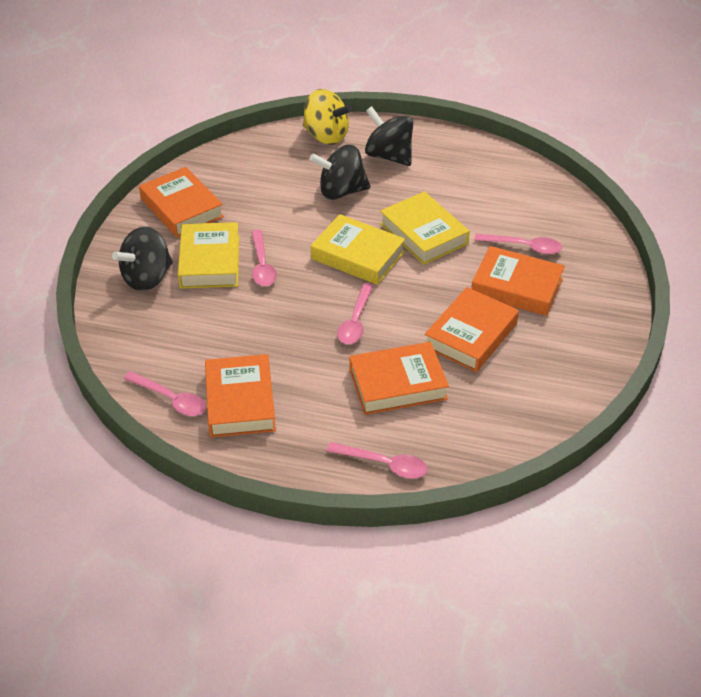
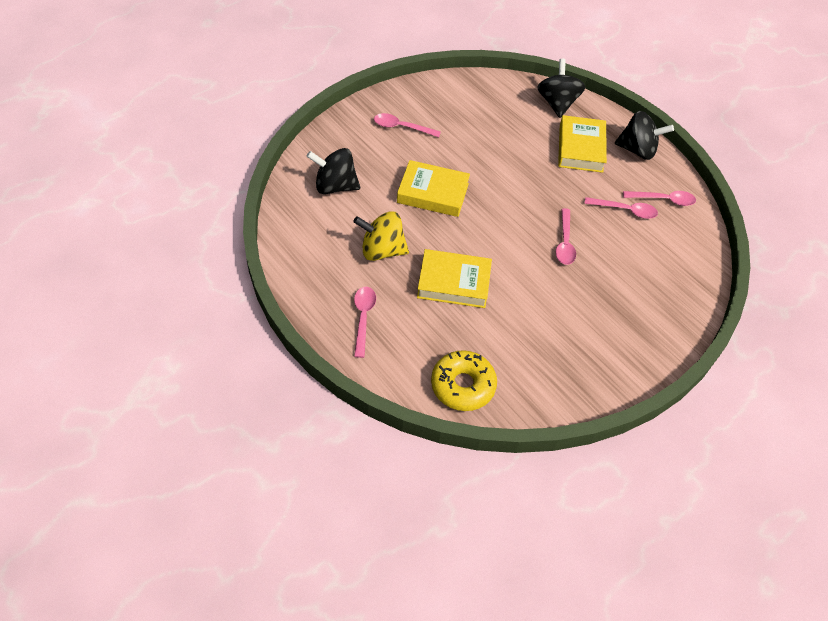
orange book: 5 -> 0
yellow donut: 0 -> 1

